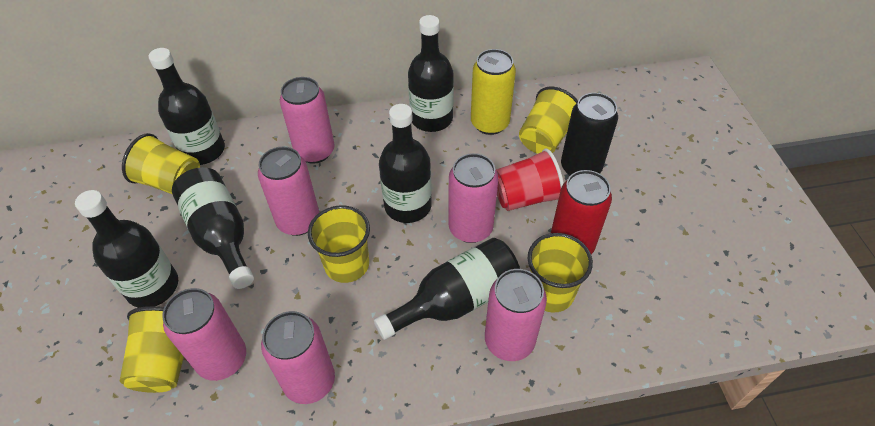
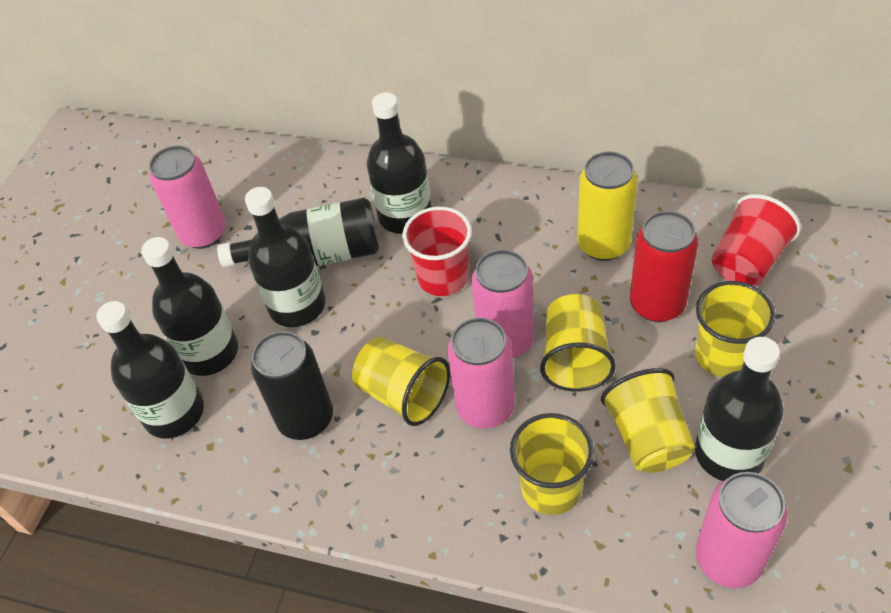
pink can: 6 -> 4
red cup: 1 -> 2

